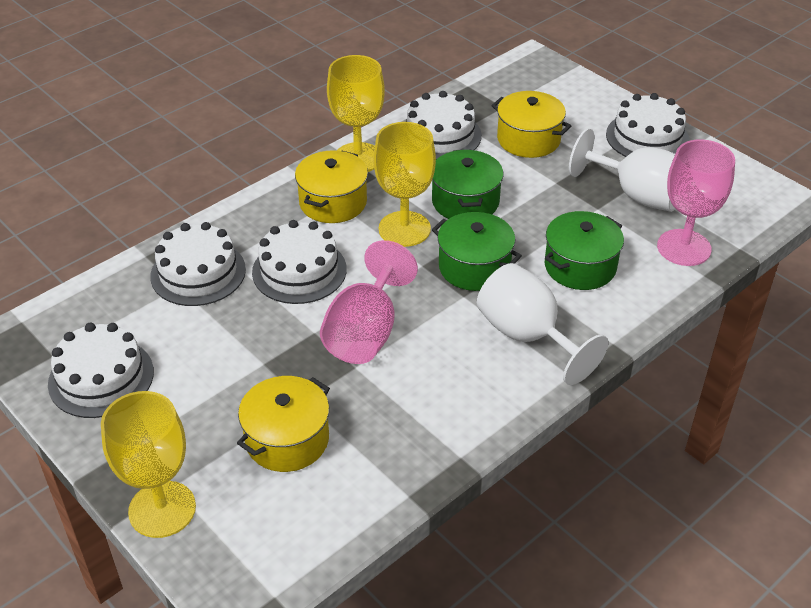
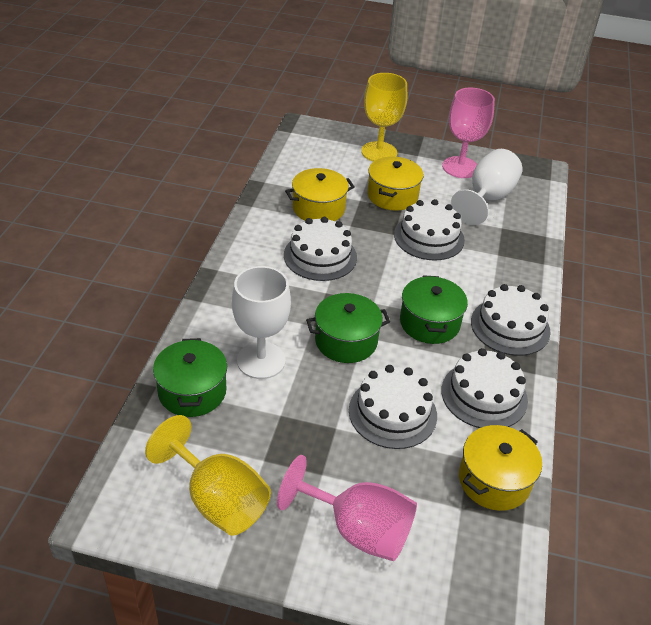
yellow goblet: 3 -> 2

